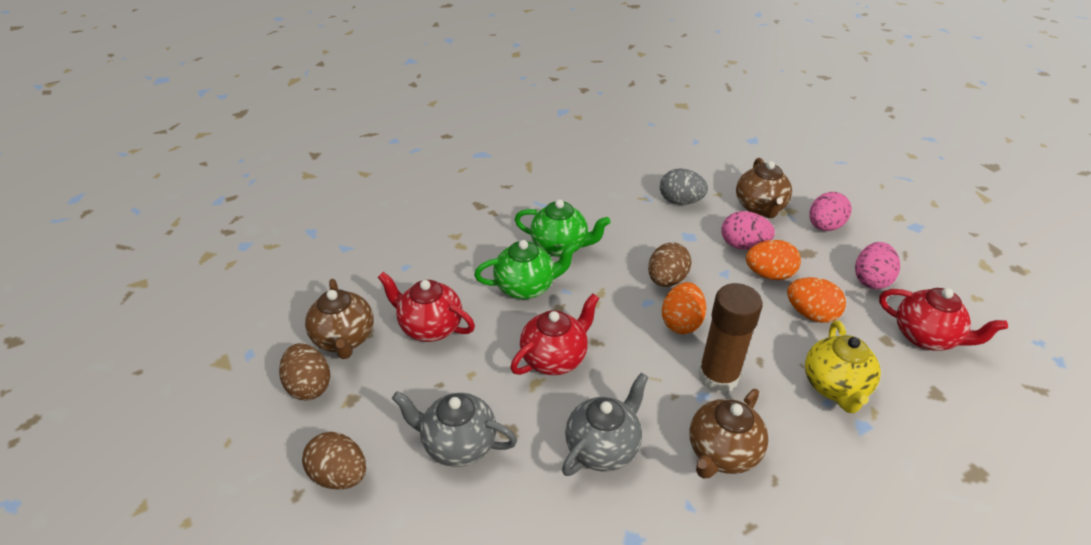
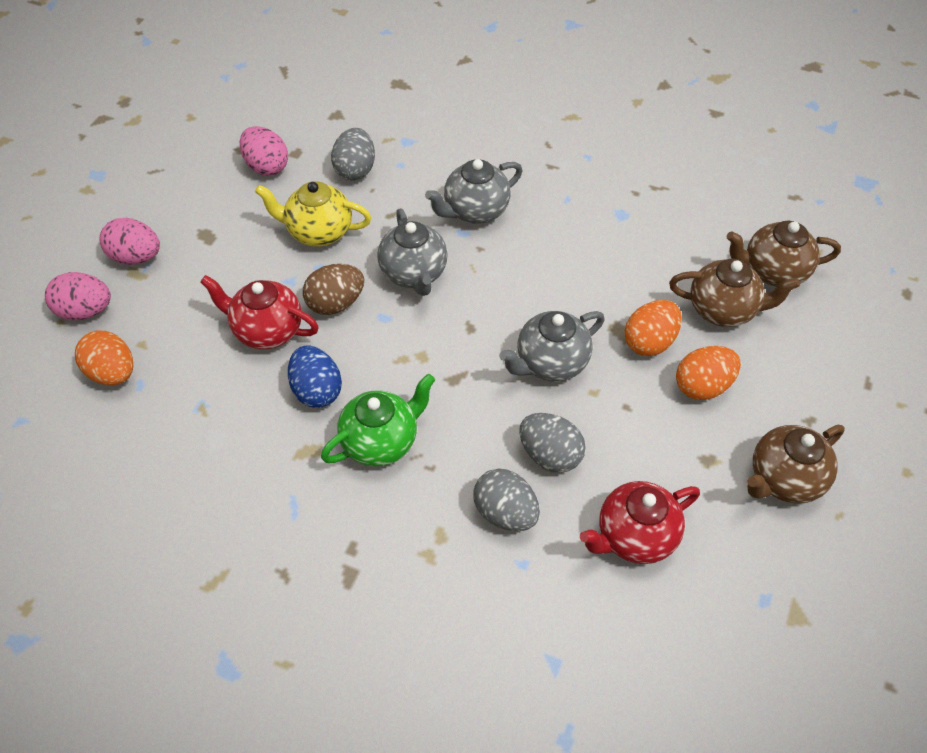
blue egg: 0 -> 1
brown egg: 3 -> 1
brown glue stick: 1 -> 0
green teapot: 2 -> 1
grey egg: 1 -> 3
grey teapot: 2 -> 3
red teapot: 3 -> 2

